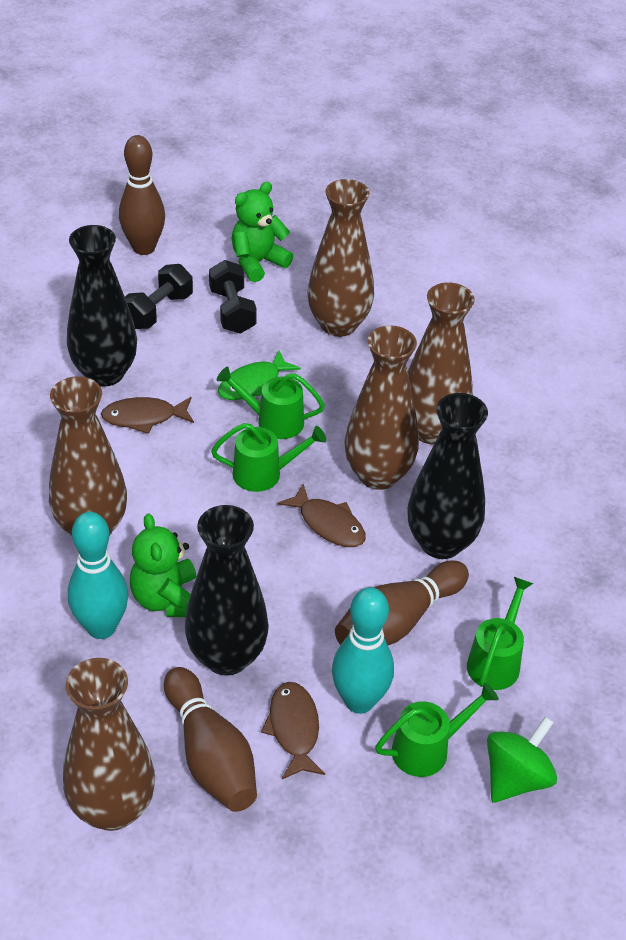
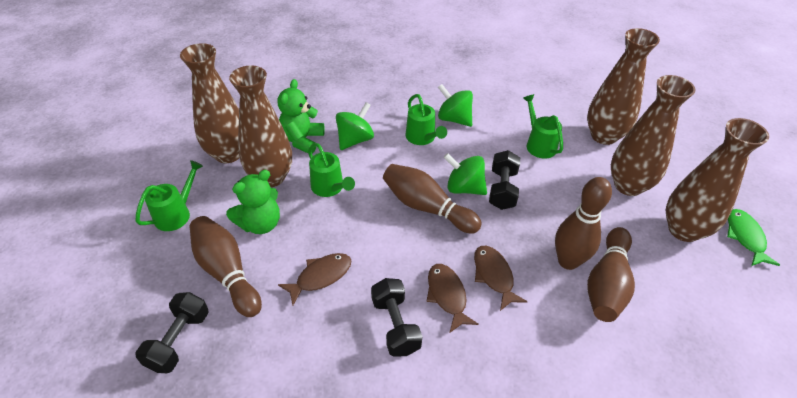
black dumbbell: 2 -> 3
black vase: 3 -> 0
brown bowling pin: 3 -> 4
green spinning top: 1 -> 3
turquoise bowling pin: 2 -> 0

